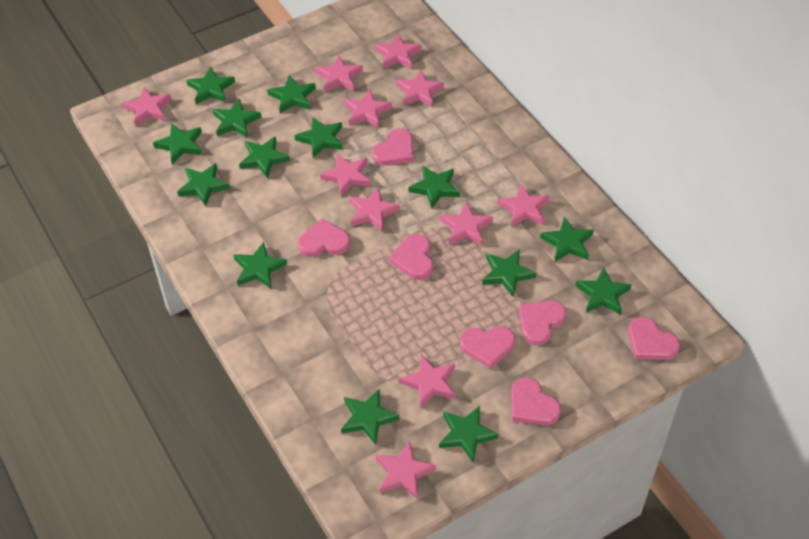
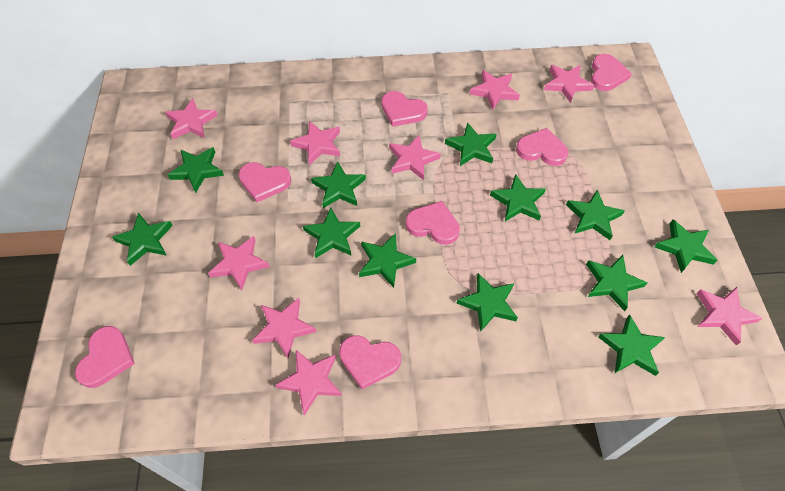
green star: 14 -> 12
pink star: 11 -> 9

